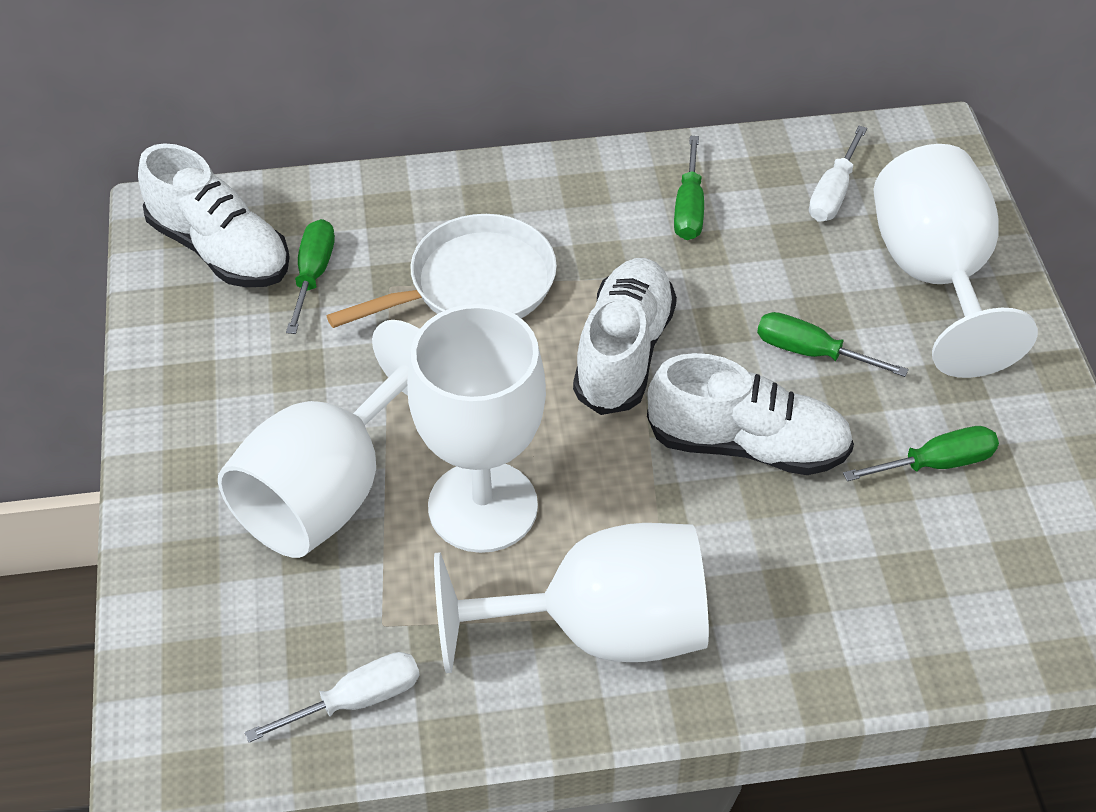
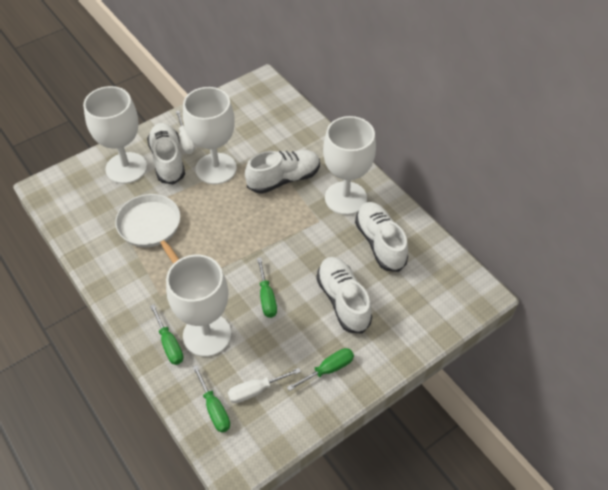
white shoe: 3 -> 4

